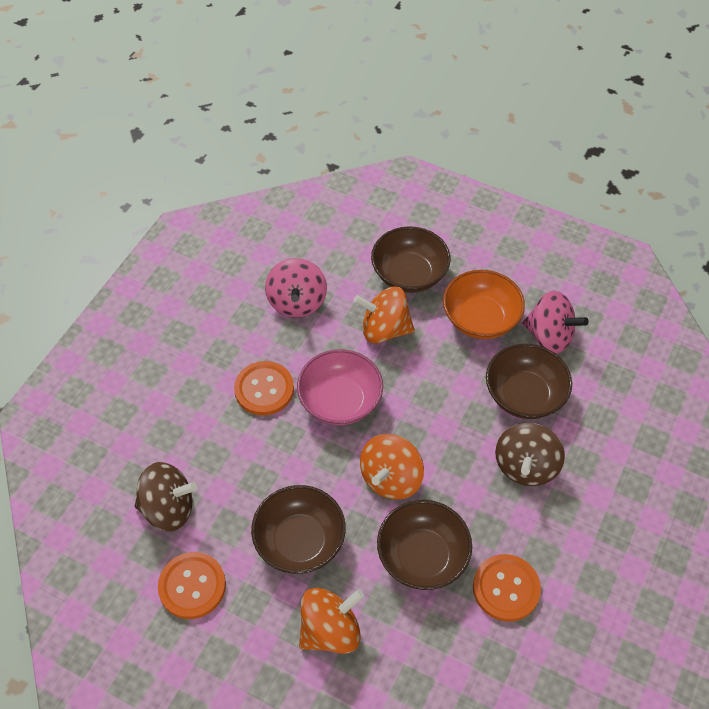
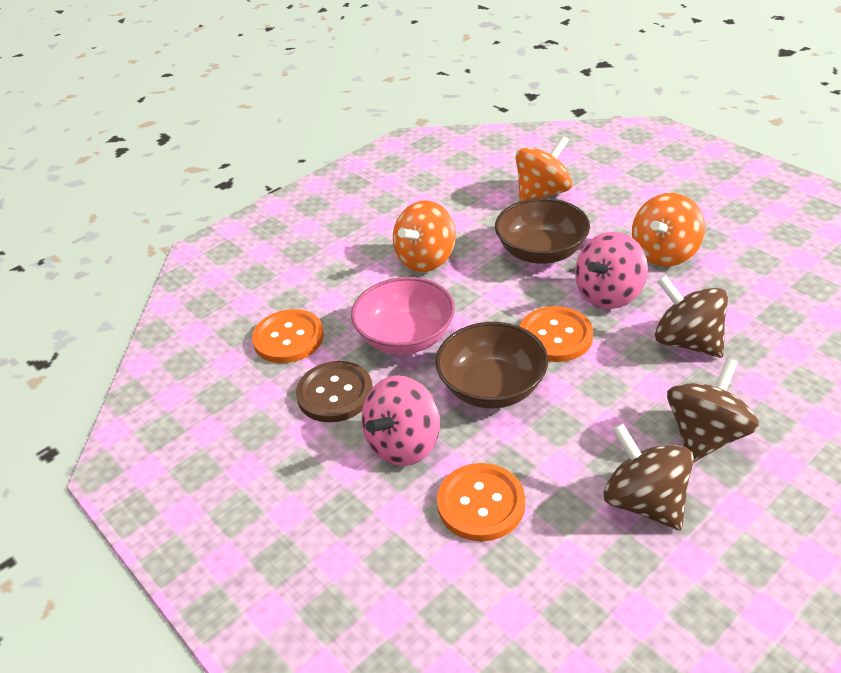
brown bowl: 4 -> 2
brown button: 0 -> 1
brown spinning top: 2 -> 3
orange bowl: 1 -> 0

